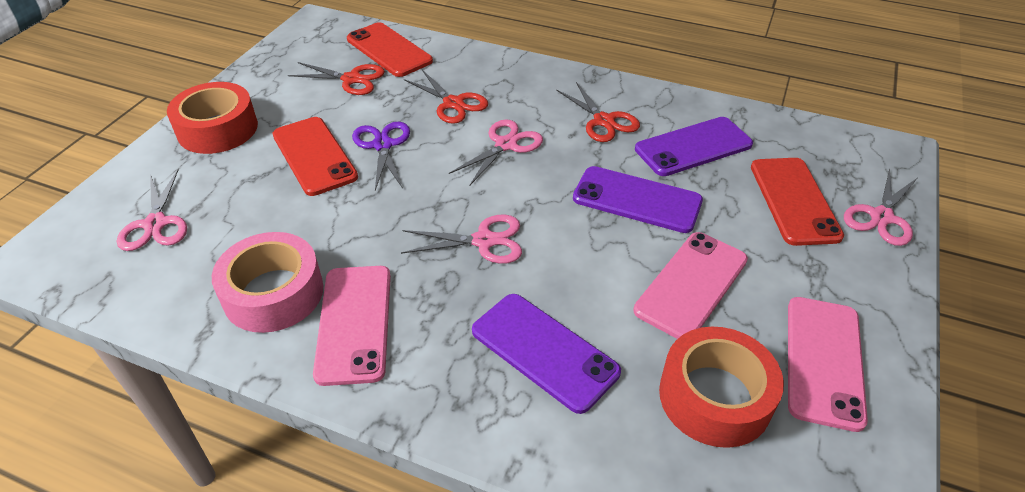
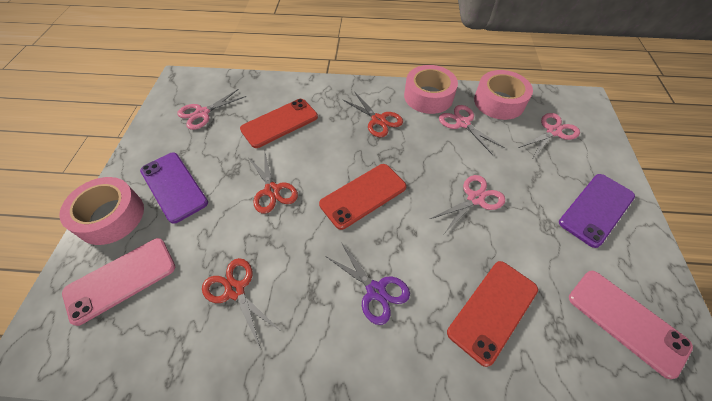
pink phone: 3 -> 2
pink tape: 1 -> 3
purple phone: 3 -> 2
red tape: 2 -> 0

